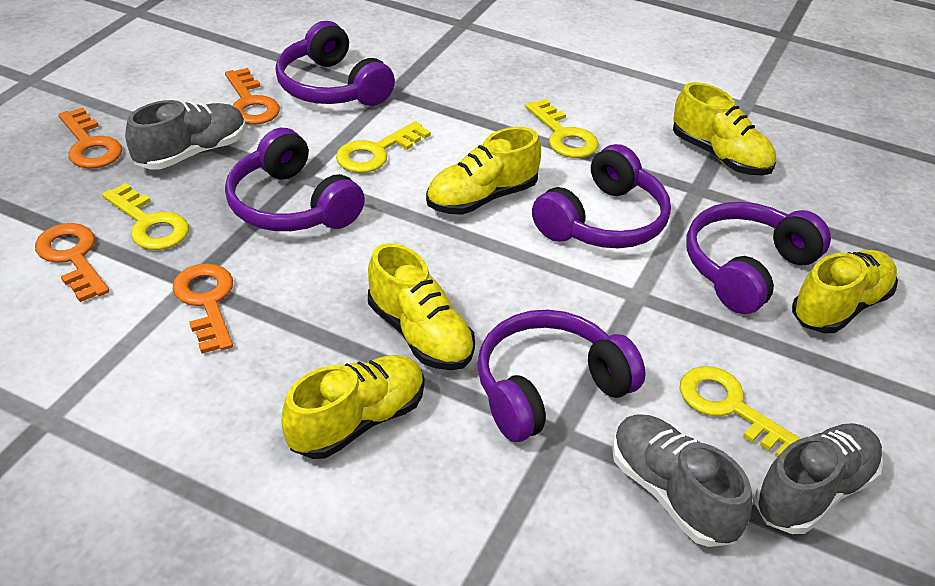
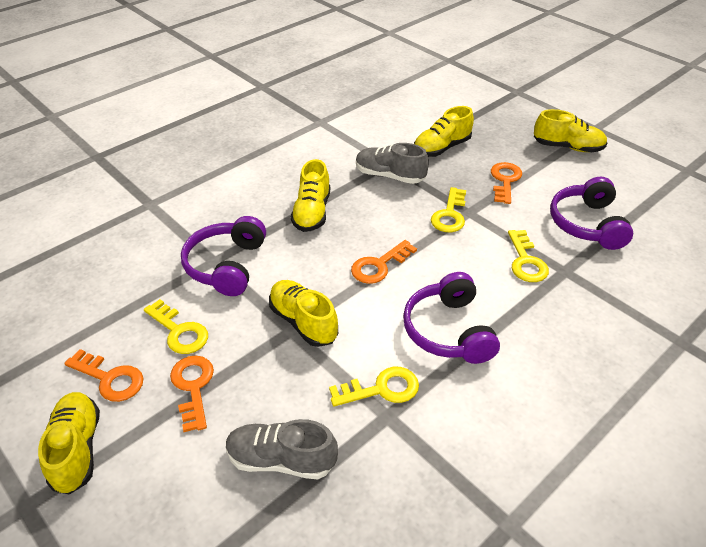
grey shoe: 3 -> 2
purple headphones: 5 -> 3

